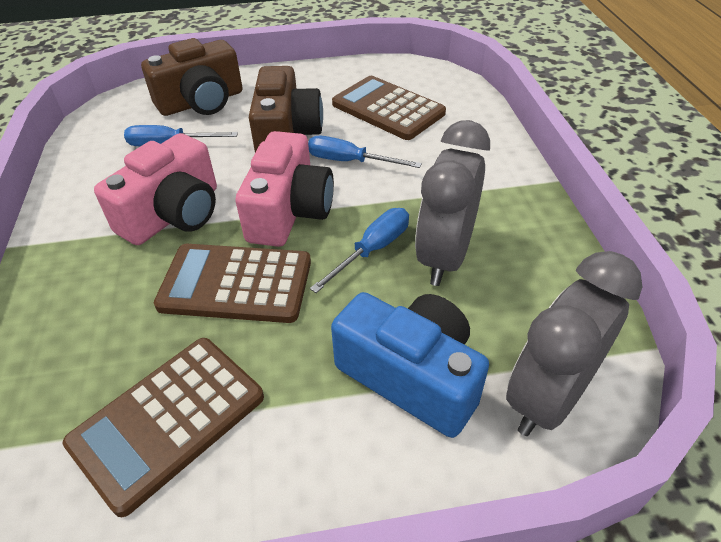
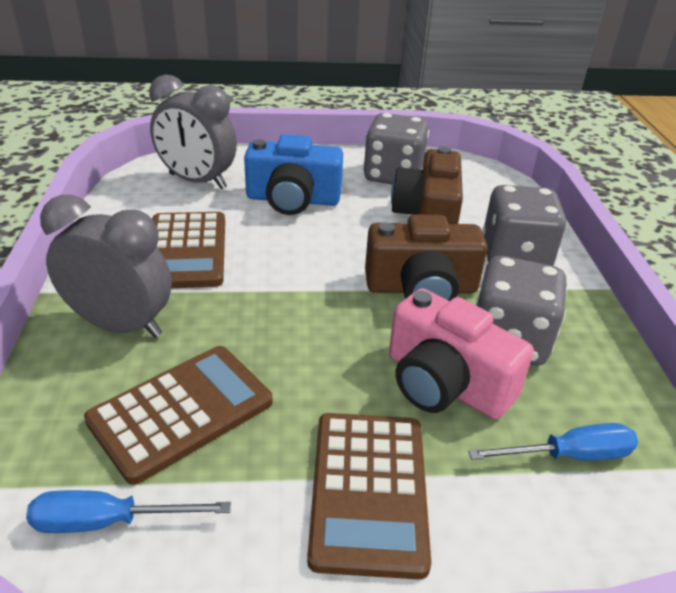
blue screwdriver: 3 -> 2
grey dice: 0 -> 3
pink camera: 2 -> 1

